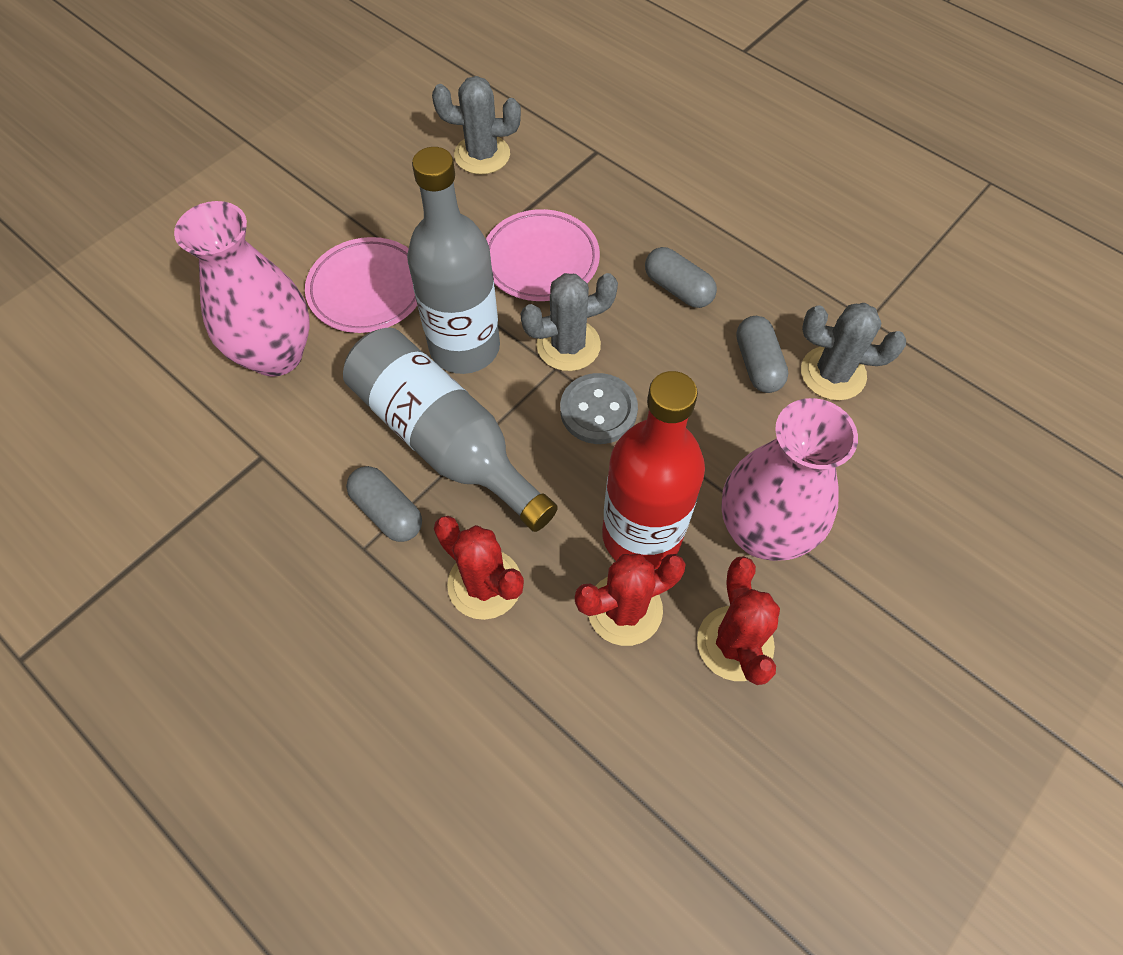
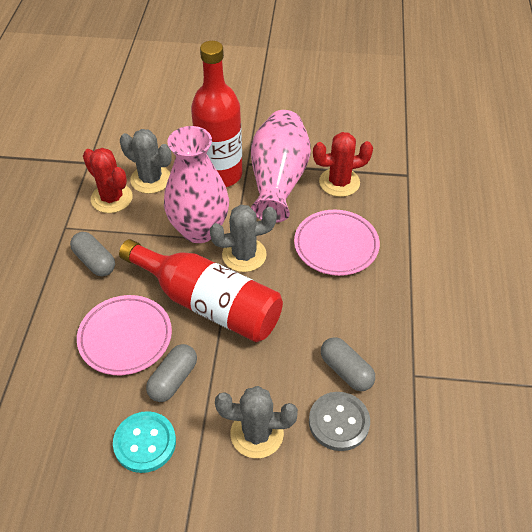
grey bottle: 2 -> 0
red bottle: 1 -> 2
red cactus: 3 -> 2
turquoise button: 0 -> 1

